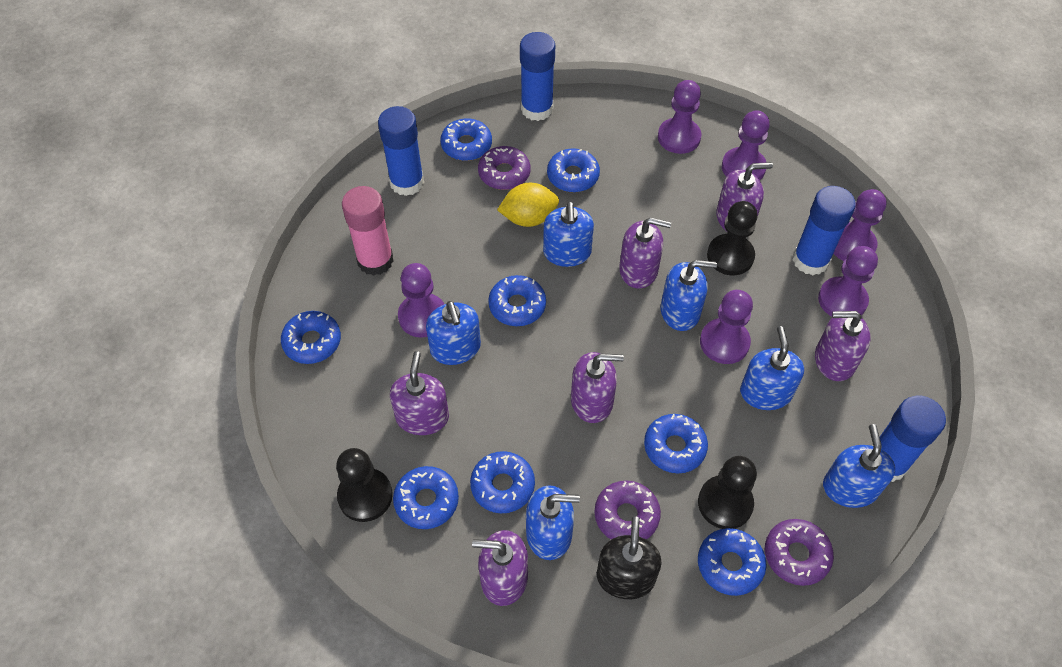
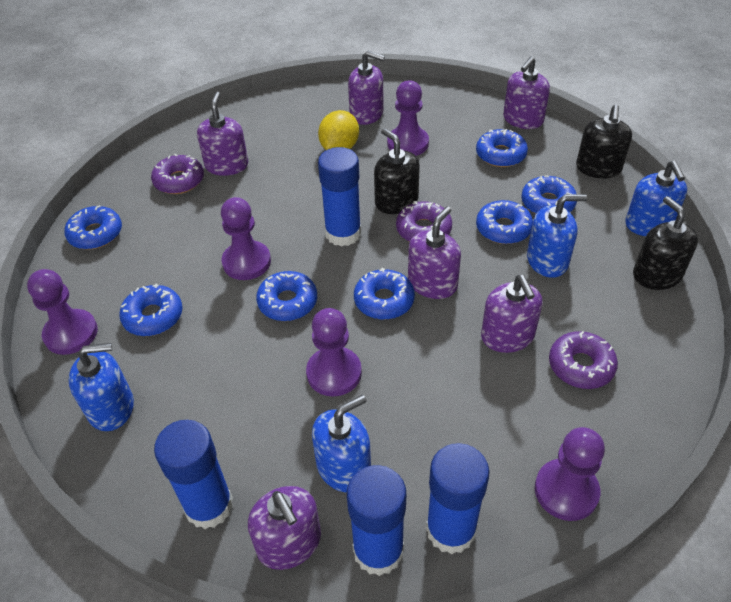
black pawn: 3 -> 0
black soap dispenser: 1 -> 3
blue donut: 8 -> 7
blue soap dispenser: 6 -> 4
pink glue stick: 1 -> 0
purple pawn: 6 -> 5

